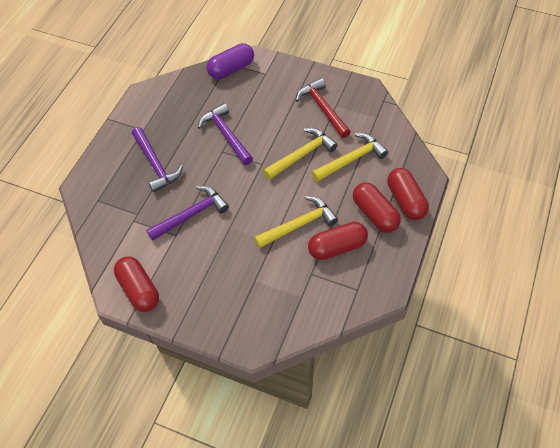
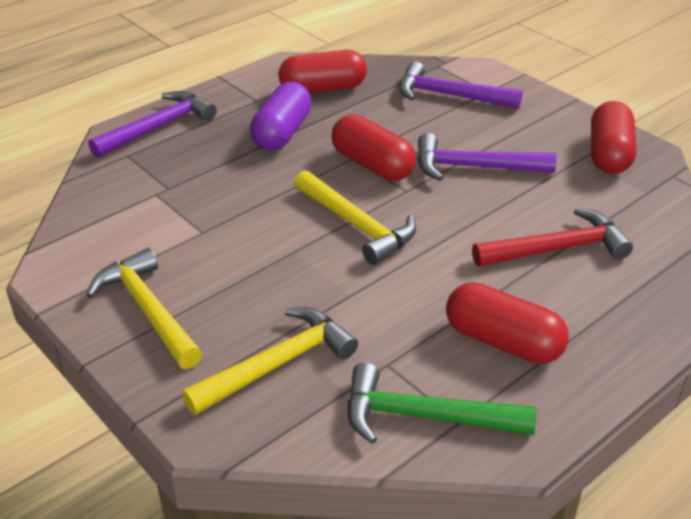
green hammer: 0 -> 1

